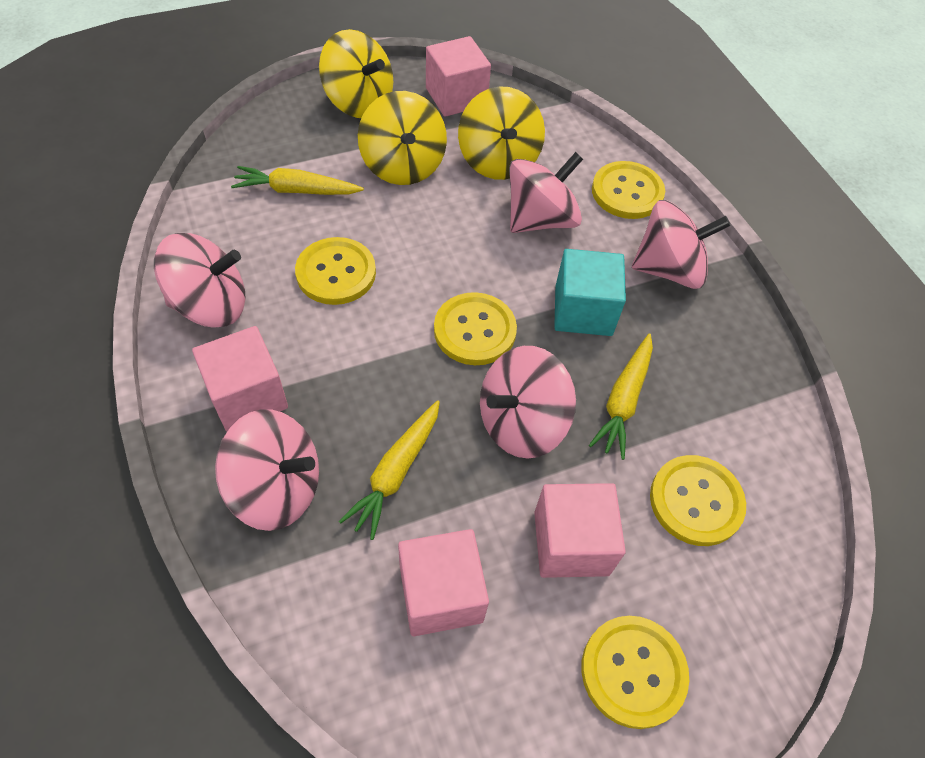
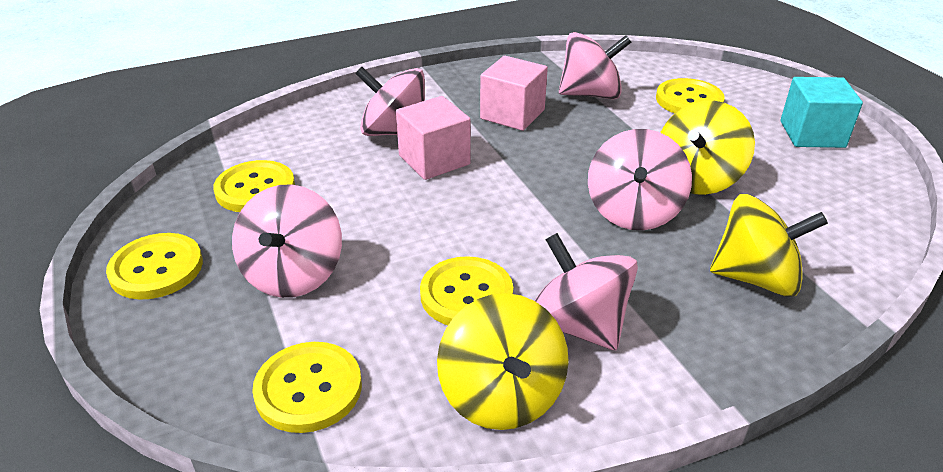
pink cube: 4 -> 2
yellow carrot: 3 -> 0

